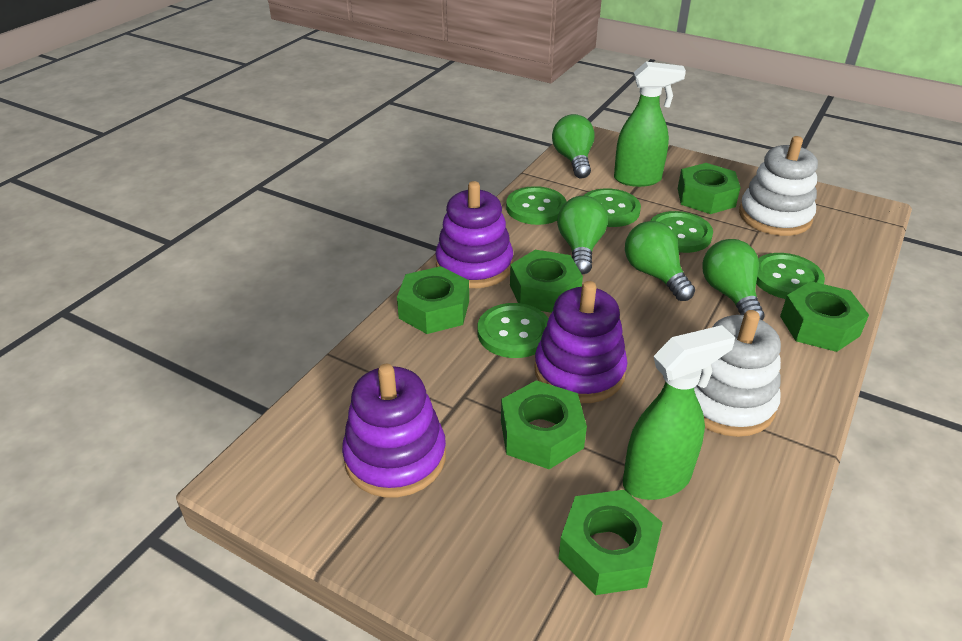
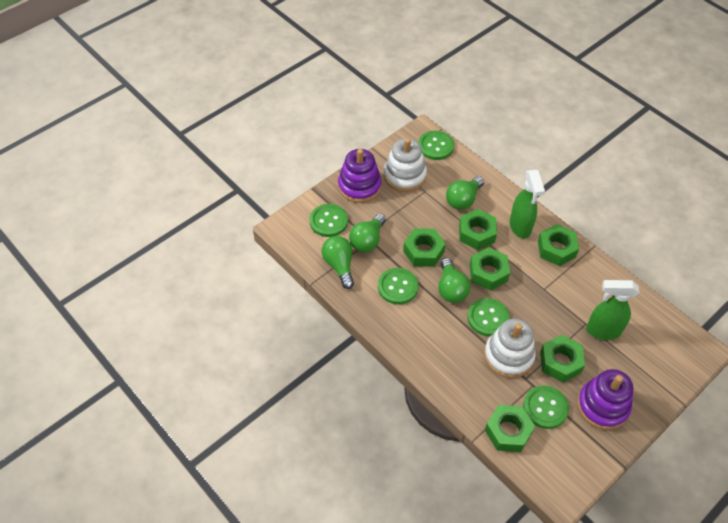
purple stacking toy: 3 -> 2

